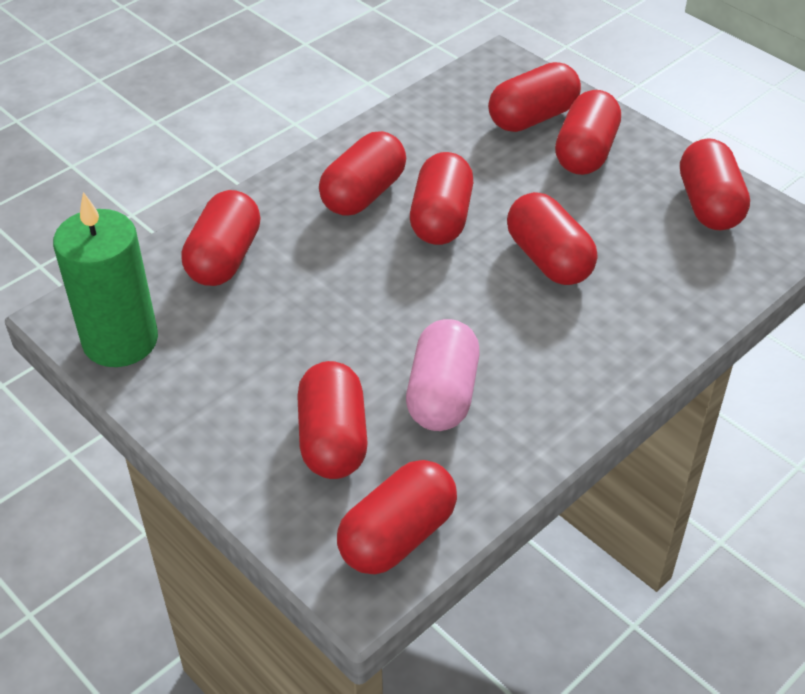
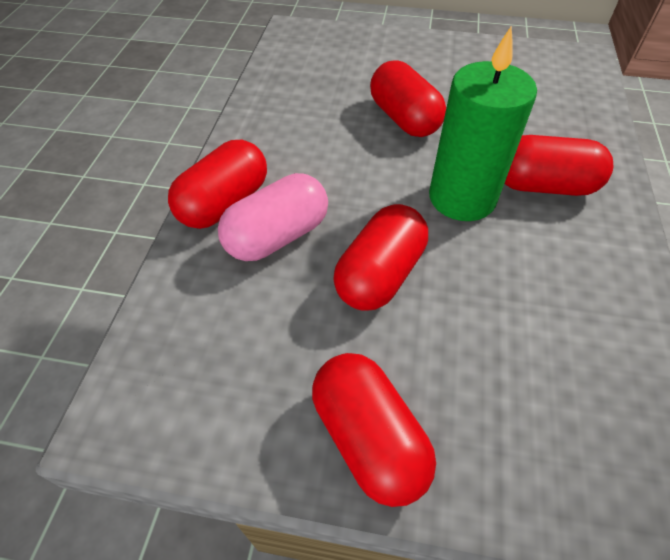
red capsule: 9 -> 5

